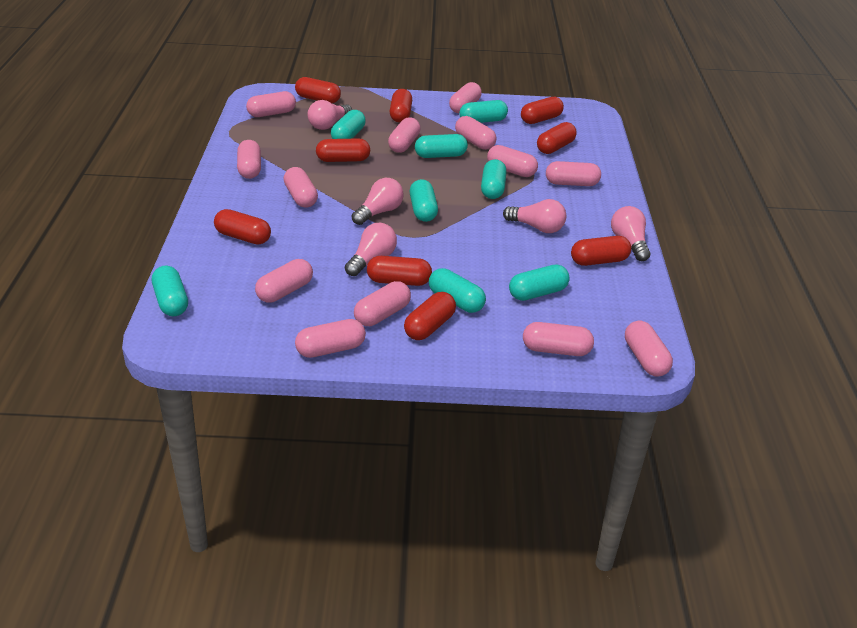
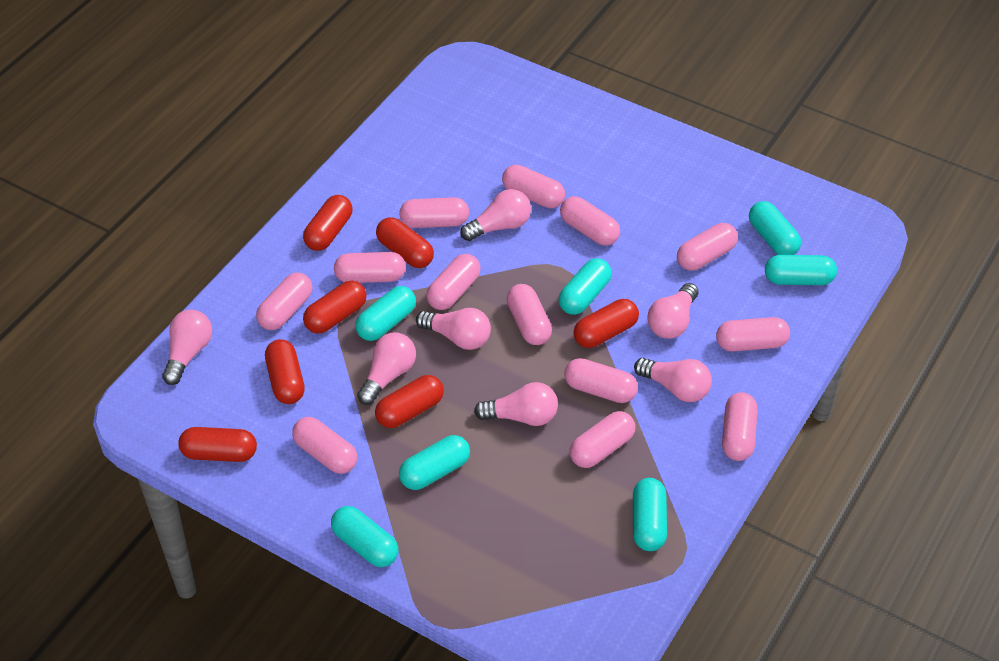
pink light bulb: 5 -> 7
red capsule: 9 -> 7
turquoise capsule: 8 -> 7

